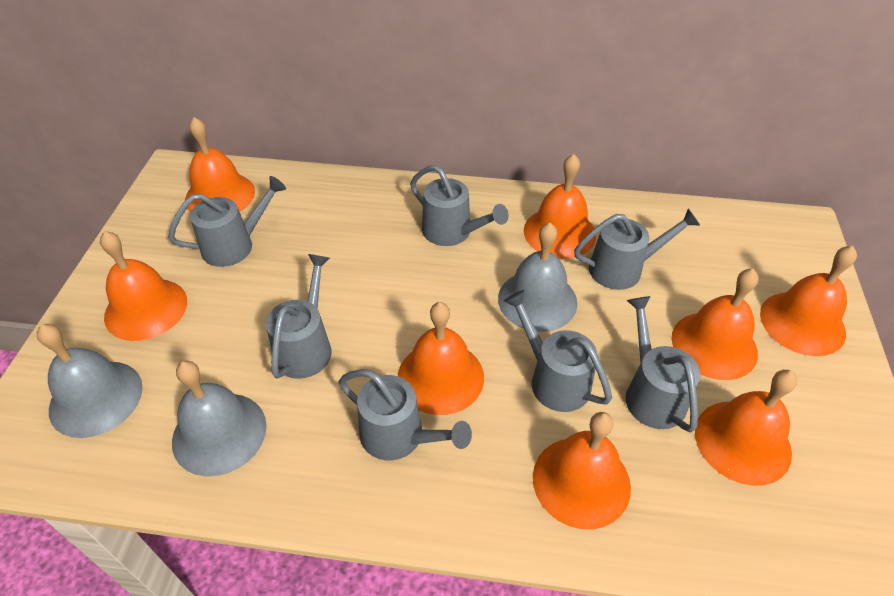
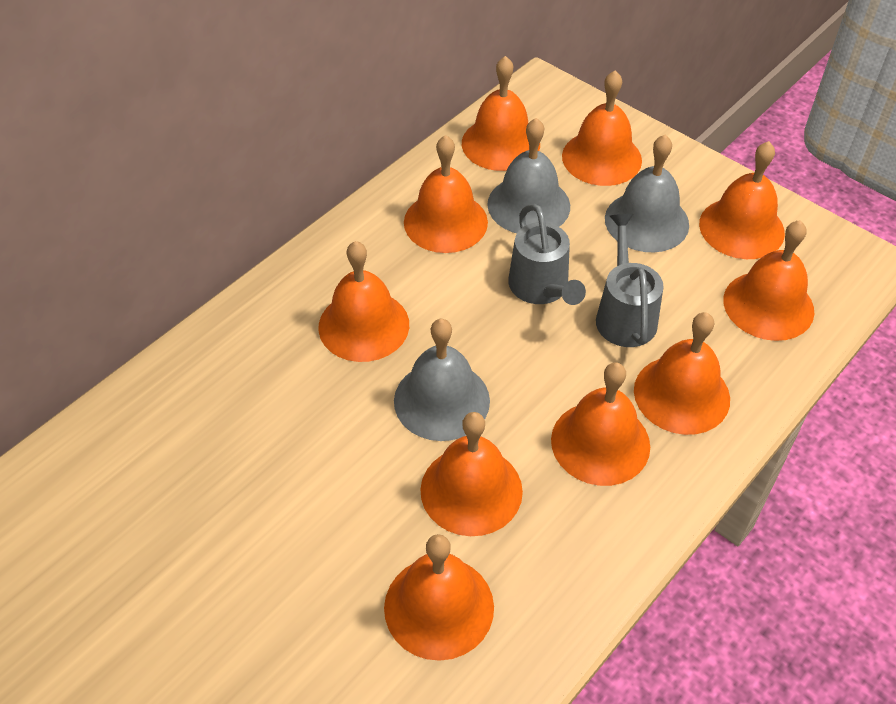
grey watering can: 7 -> 2
orange bell: 8 -> 10

